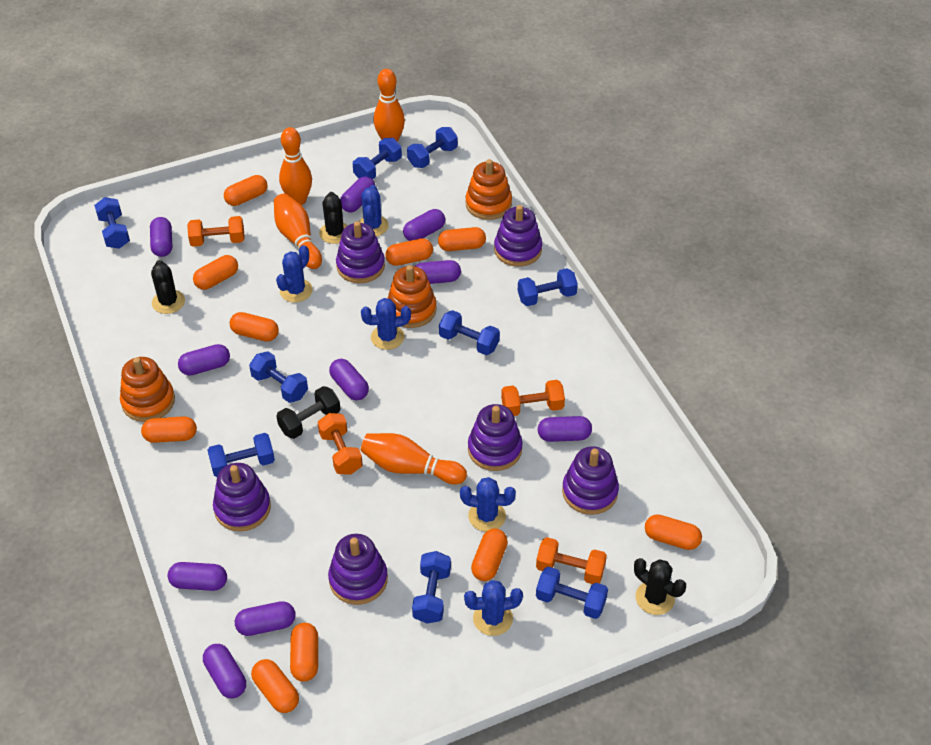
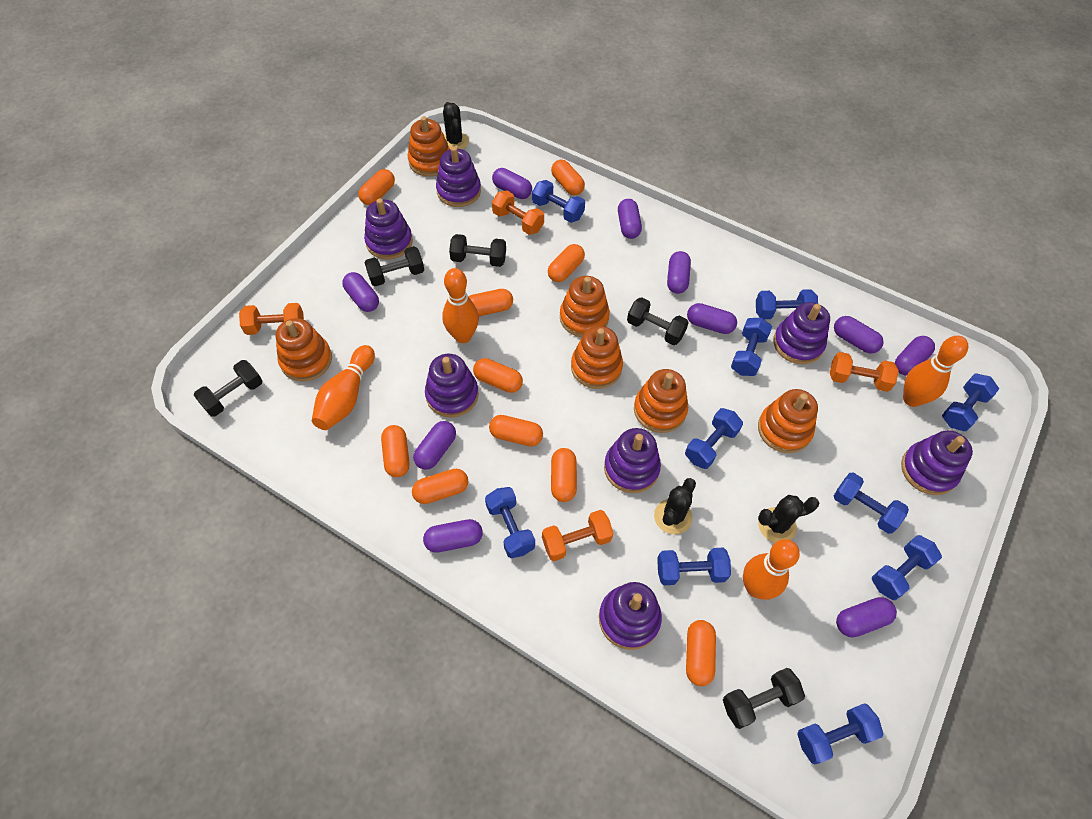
black dumbbell: 1 -> 5
blue cactus: 5 -> 0
blue dumbbell: 9 -> 10
orange stacking toy: 3 -> 6
purple stacking toy: 6 -> 7

